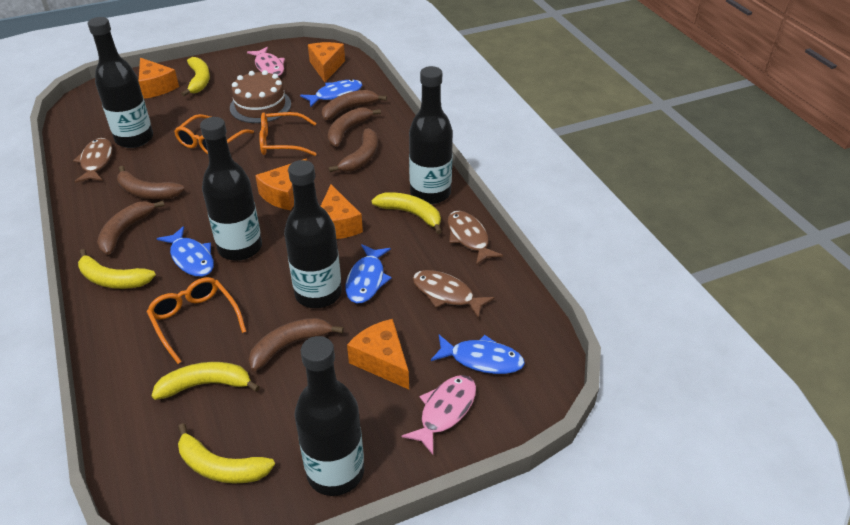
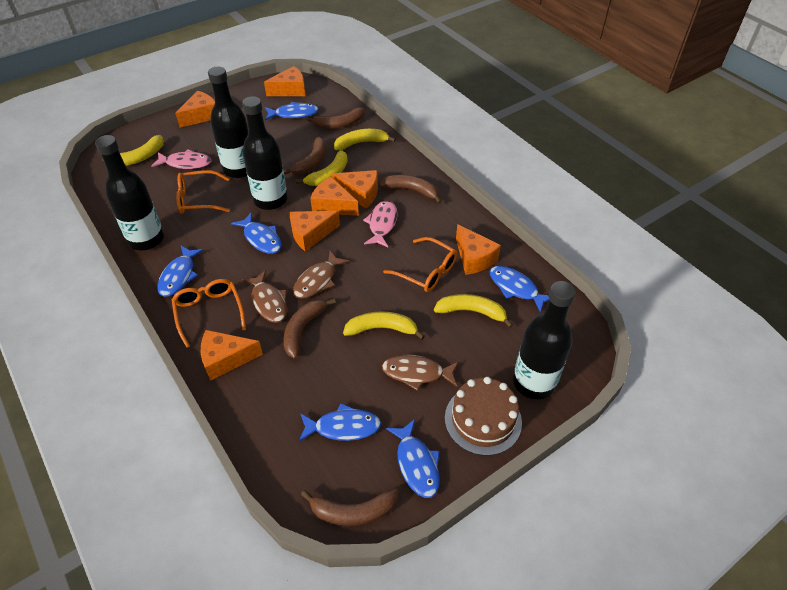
black bottle: 5 -> 4
blue fish: 4 -> 6
brown banana: 6 -> 5
orange cheese: 5 -> 7

